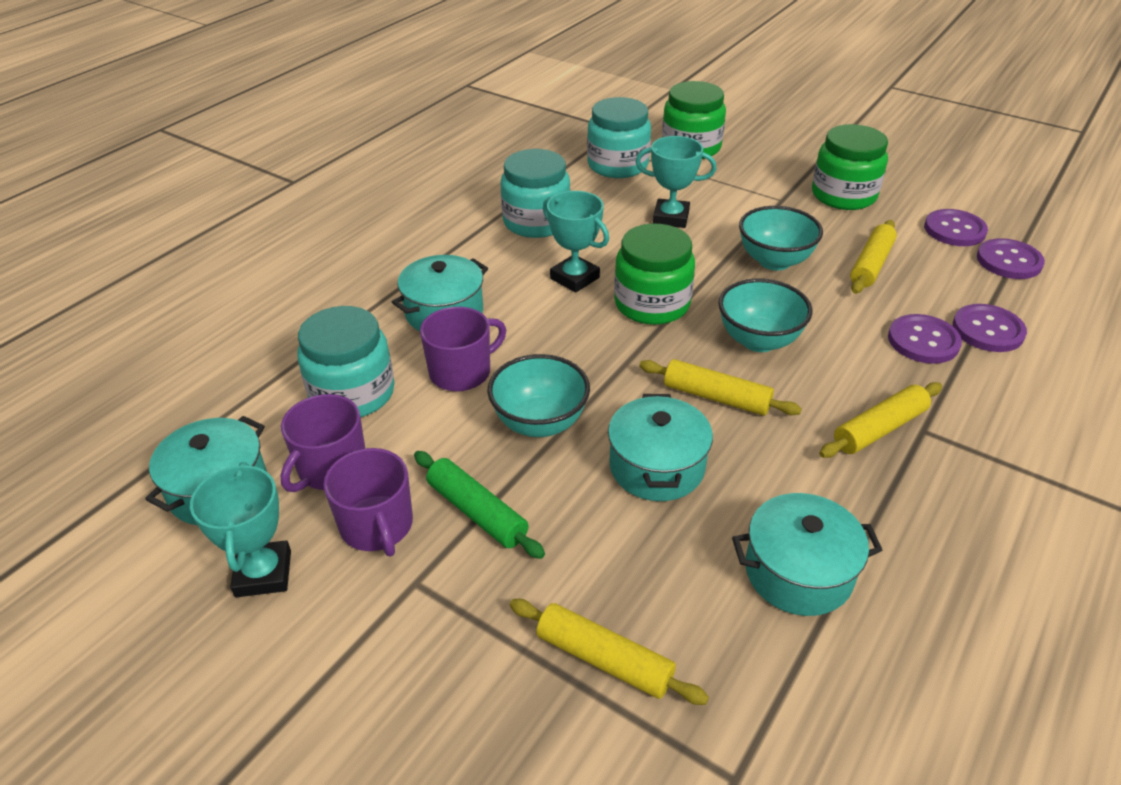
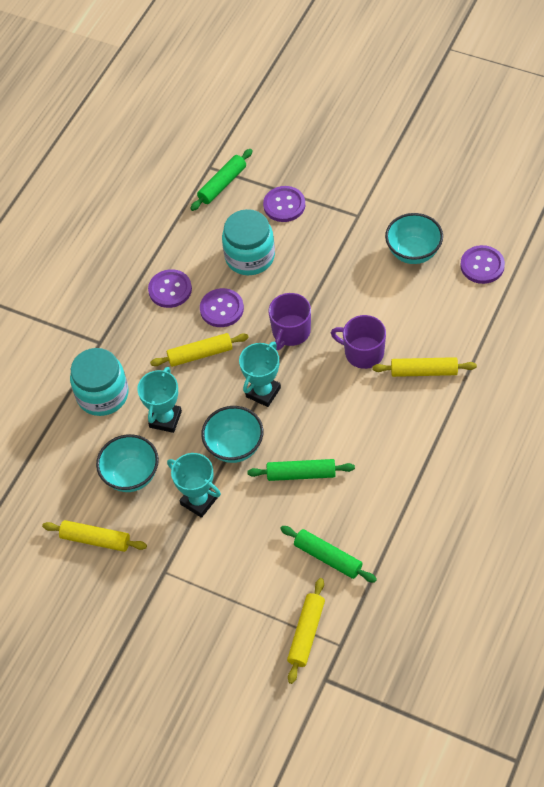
green jar: 3 -> 0
green rolling pin: 1 -> 3
purple mug: 3 -> 2
turquoise jar: 3 -> 2
turquoise pot: 4 -> 0

